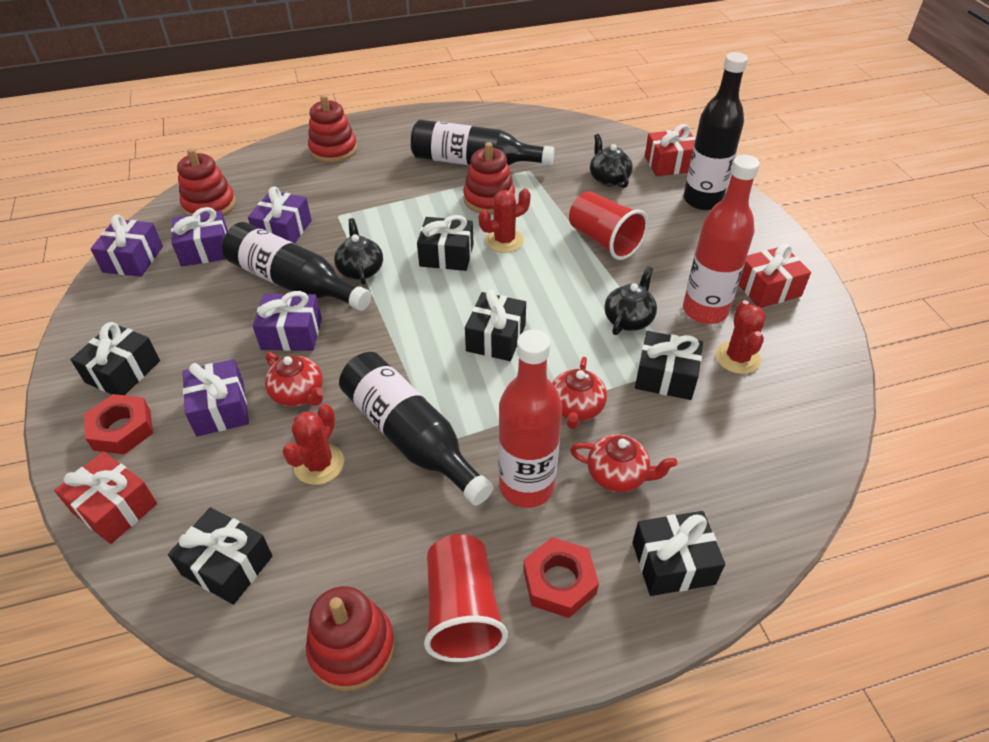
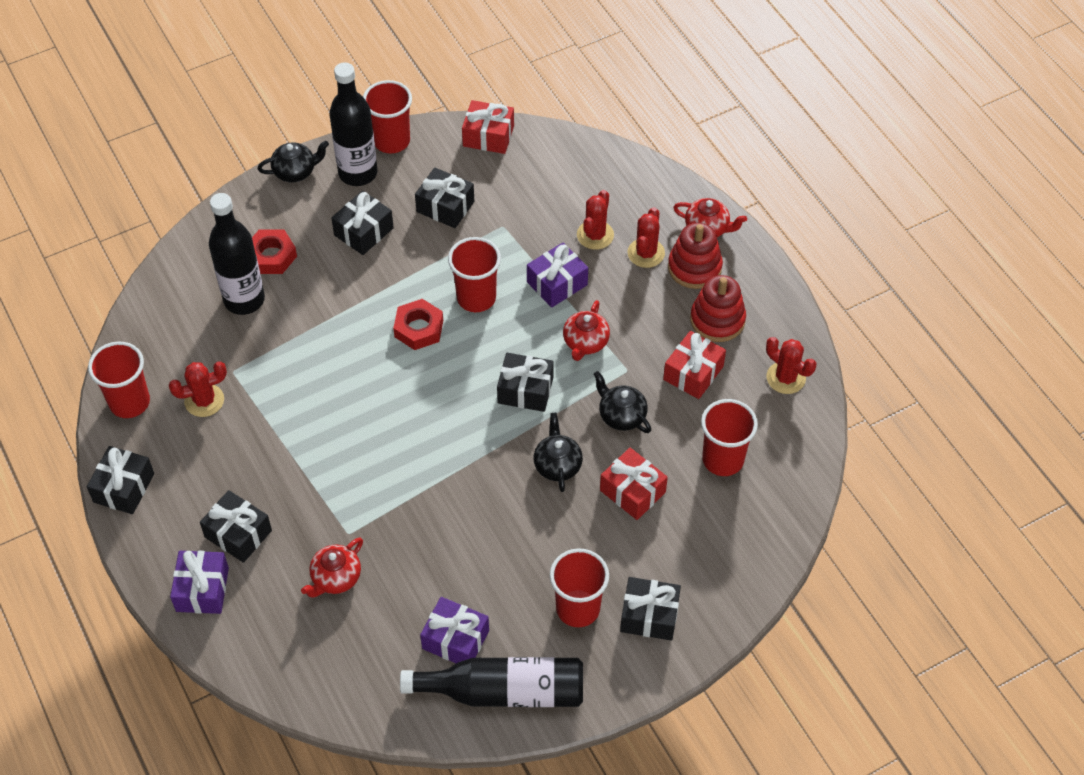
black bottle: 4 -> 3
purple gift: 5 -> 3
red bottle: 2 -> 0
red cactus: 3 -> 4
red cup: 2 -> 5
red stacking toy: 4 -> 2

